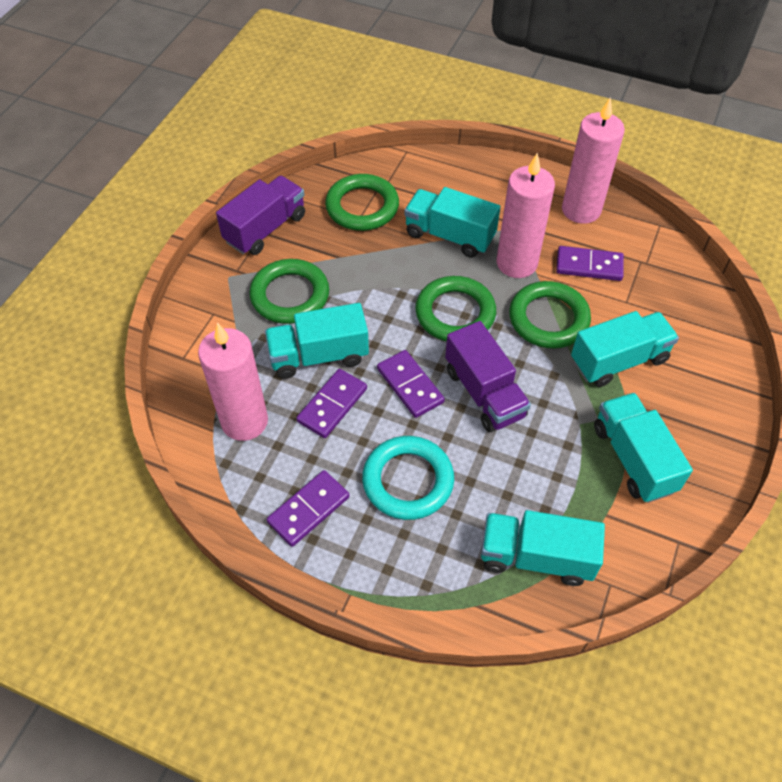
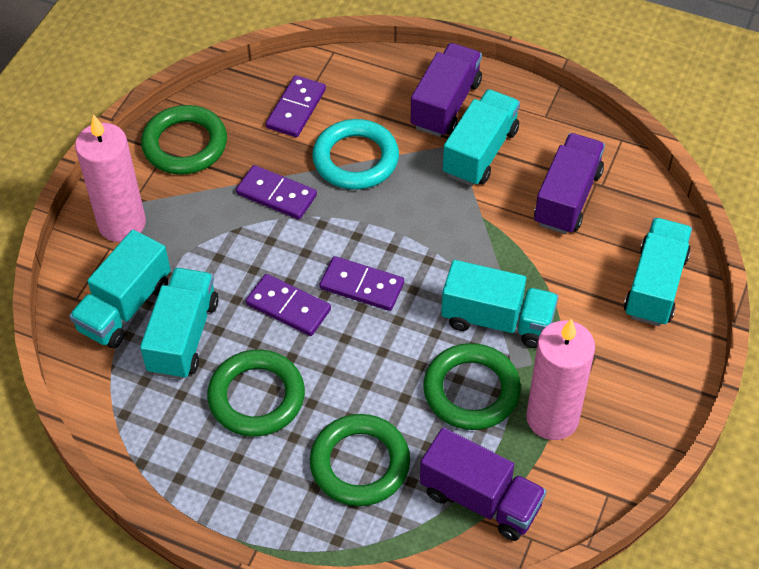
pink candle: 3 -> 2
purple truck: 2 -> 3

